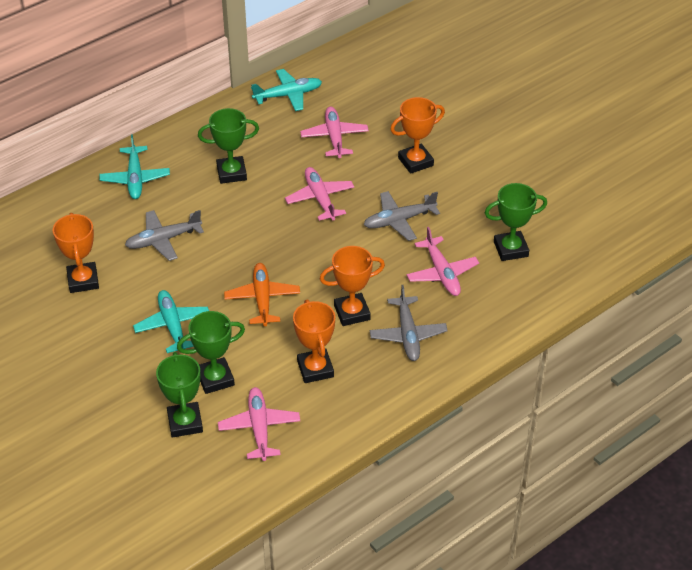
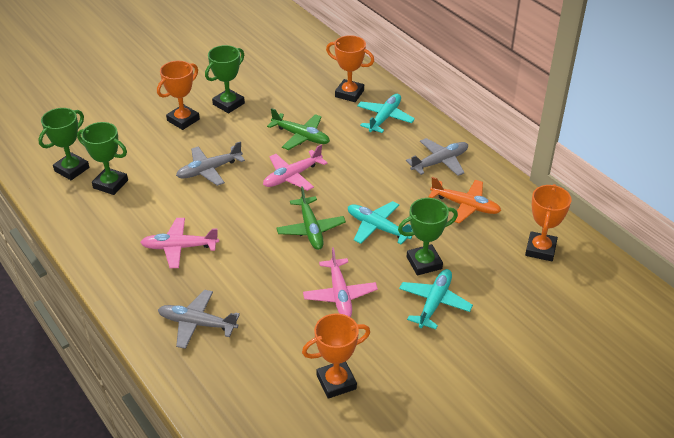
green plane: 0 -> 2
pink plane: 4 -> 3

